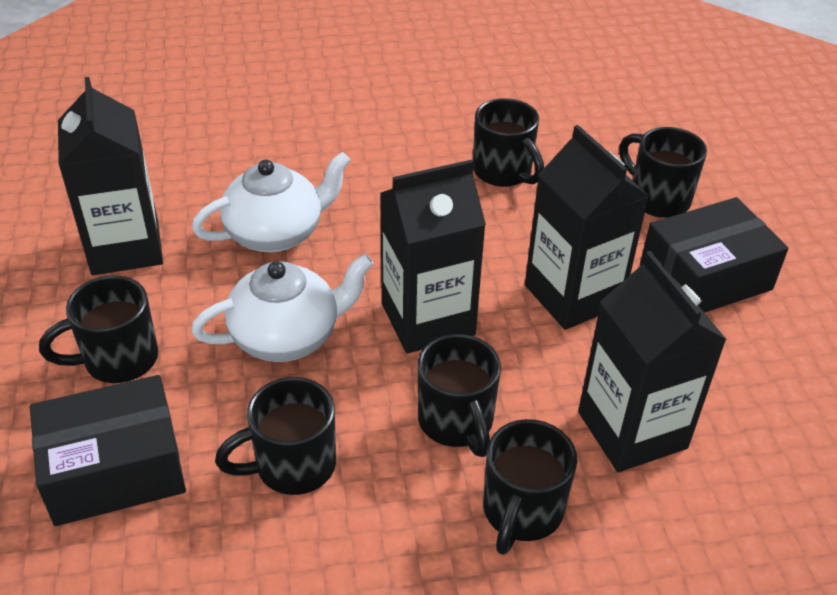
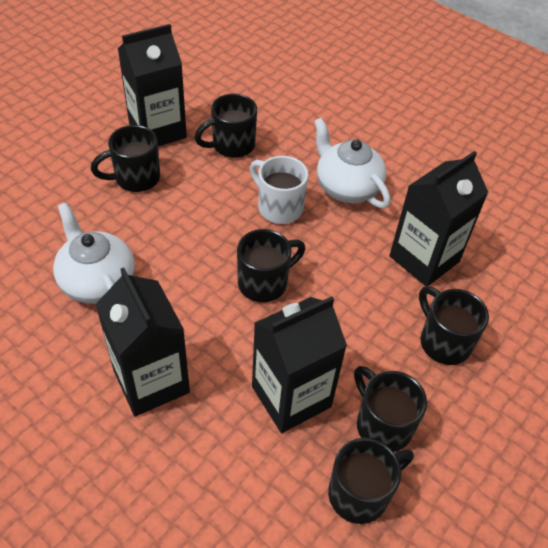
black box: 2 -> 0
white mug: 0 -> 1

